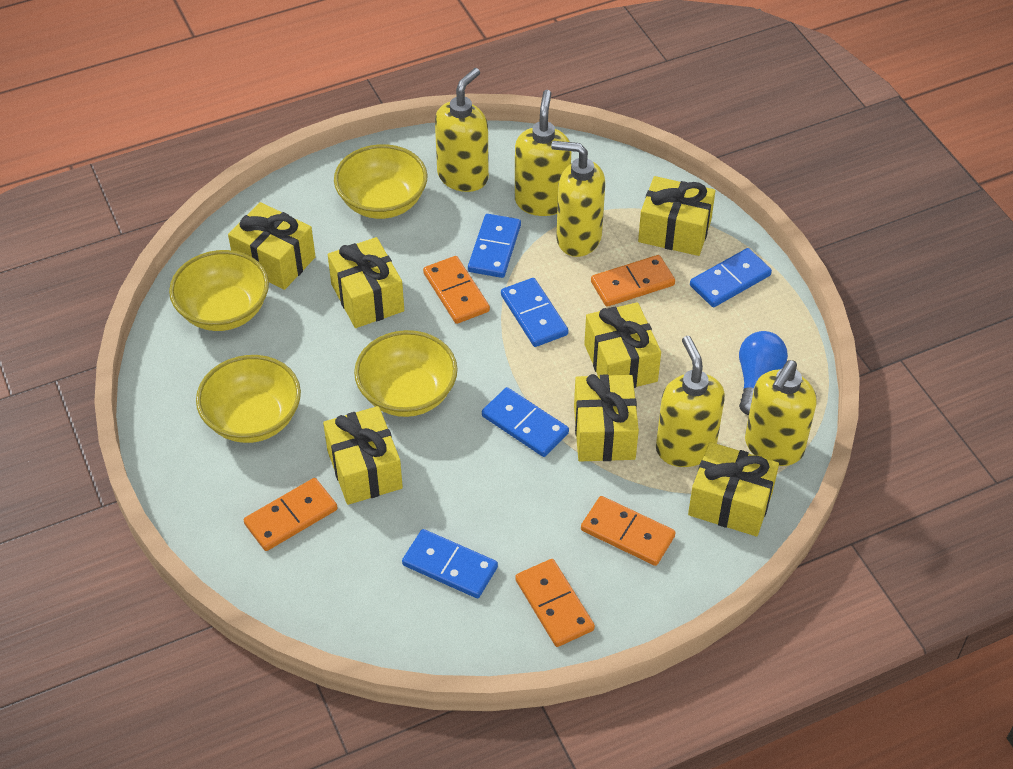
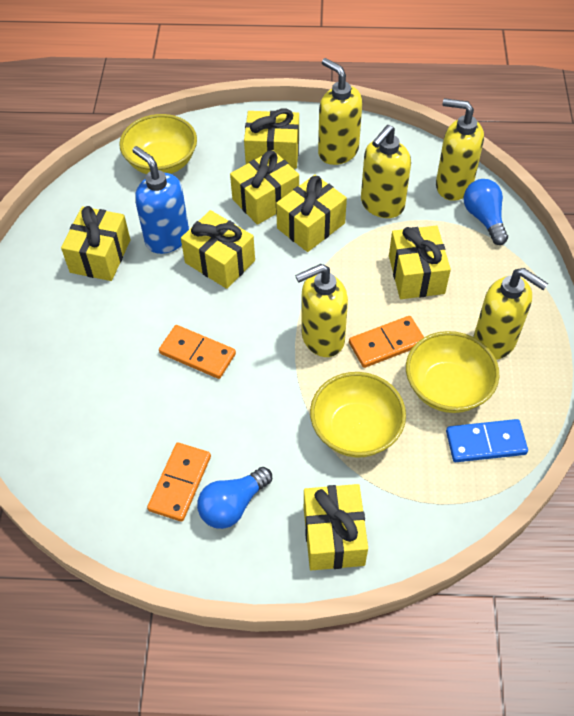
blue domino: 5 -> 1
blue light bulb: 1 -> 2
blue soap dispenser: 0 -> 1
orange domino: 5 -> 3
yellow bowl: 4 -> 3

